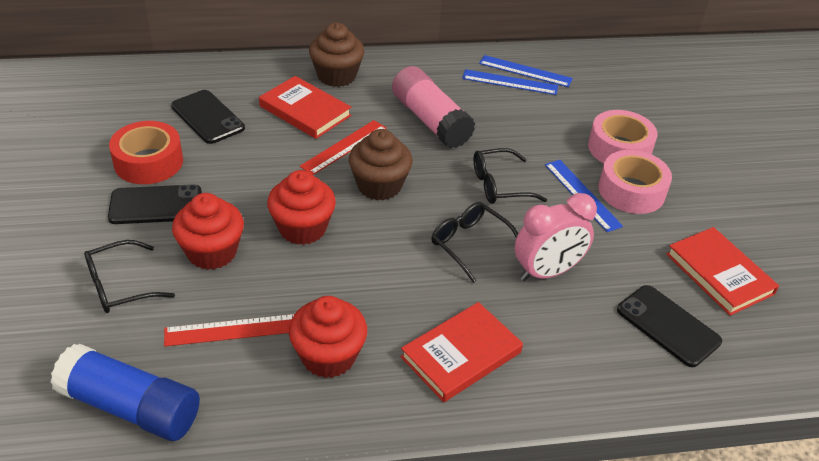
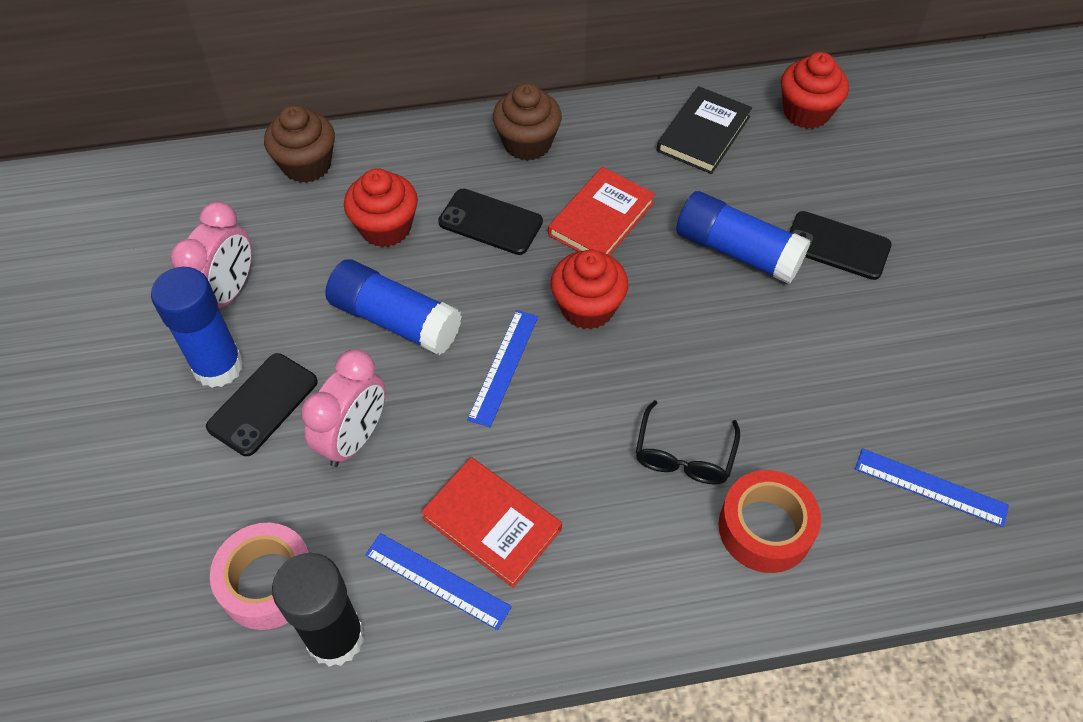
black book: 0 -> 1
black glasses: 3 -> 1
black glue stick: 0 -> 1
blue glue stick: 1 -> 3
pink clock: 1 -> 2
pink glue stick: 1 -> 0
pink tape: 2 -> 1
red book: 3 -> 2
red ruler: 2 -> 0

